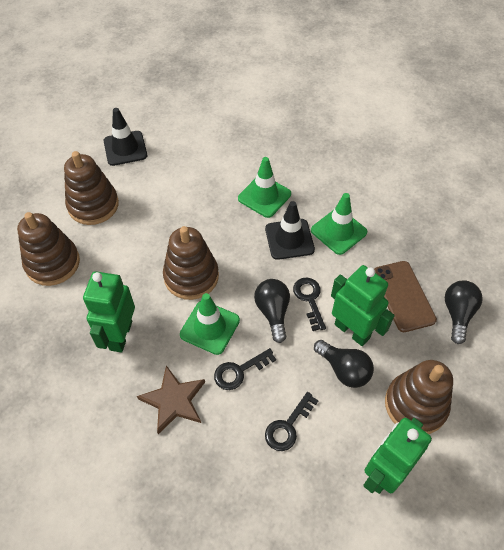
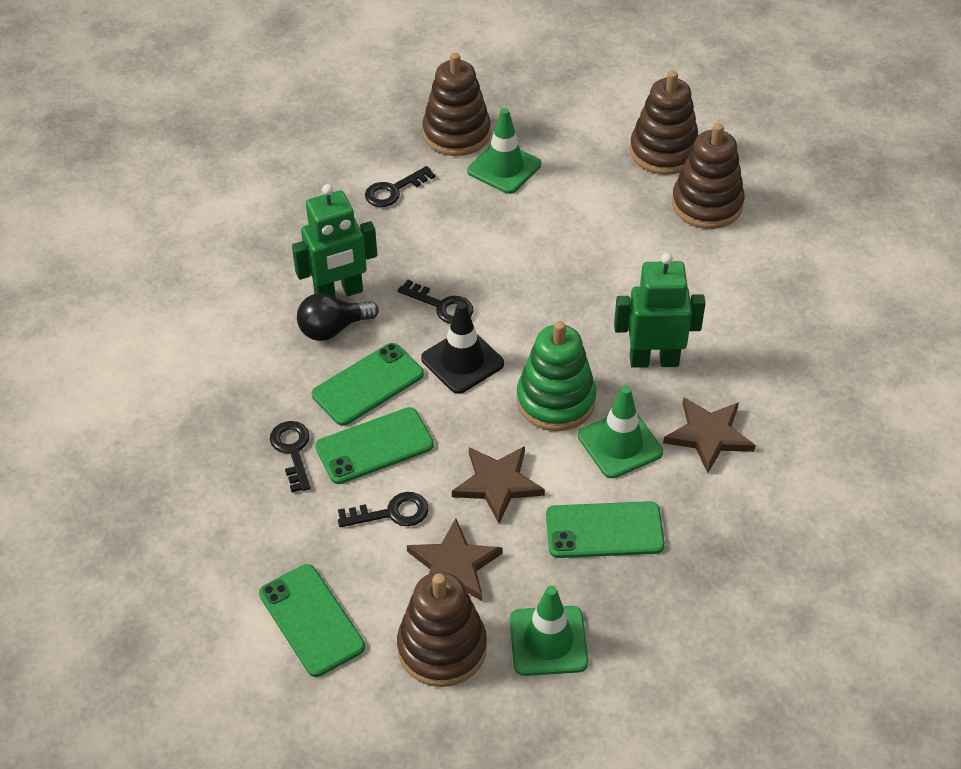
black key: 3 -> 4
black light bulb: 3 -> 1
black traffic cone: 2 -> 1
brown phone: 1 -> 0
brown star: 1 -> 3
green phone: 0 -> 4
green robot: 3 -> 2
green stacking toy: 0 -> 1

